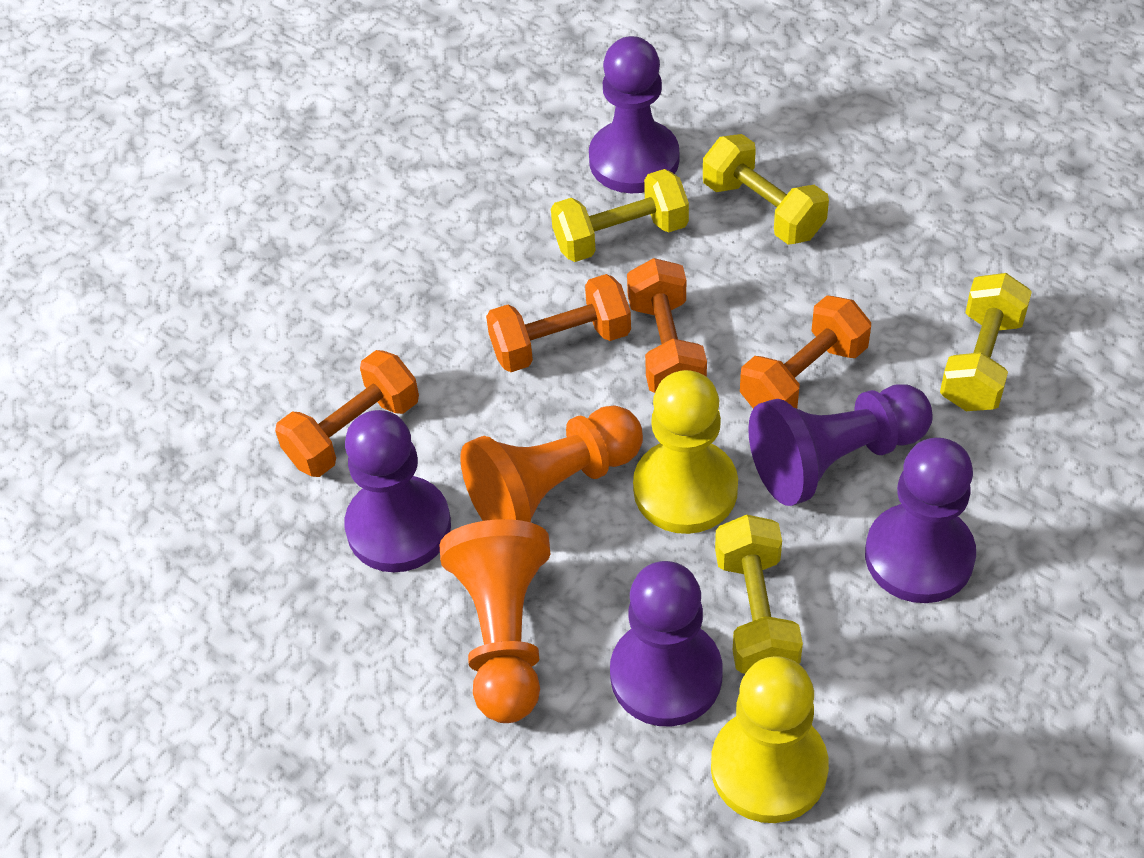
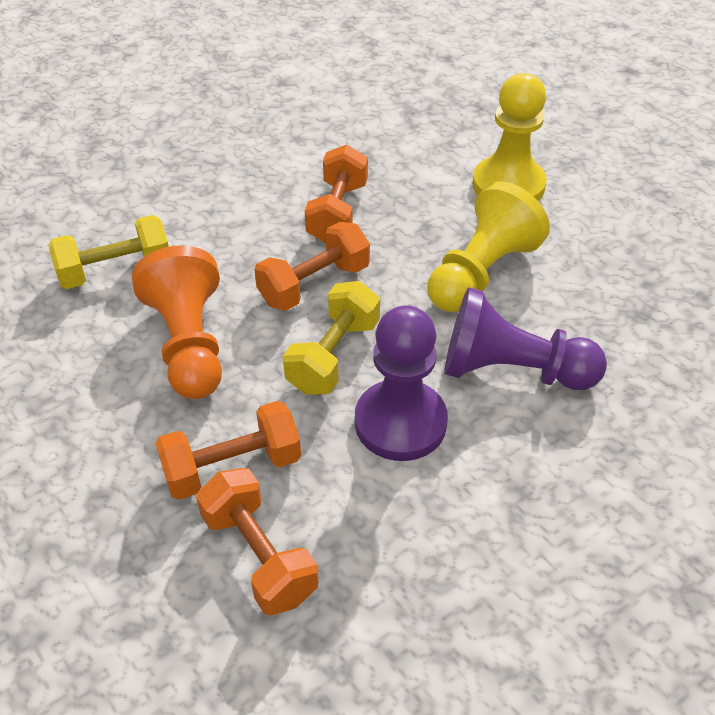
orange pawn: 2 -> 1
purple pawn: 5 -> 2
yellow dumbbell: 4 -> 2

